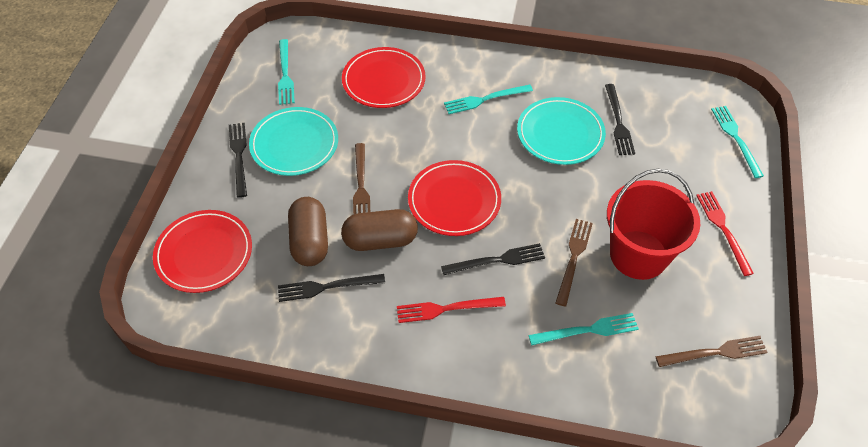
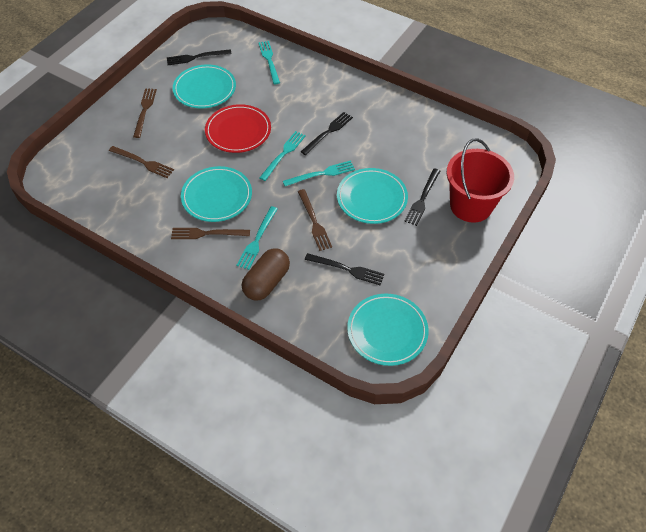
brown capsule: 2 -> 1
brown fork: 3 -> 4
red fork: 2 -> 0
red plate: 3 -> 1
turquoise plate: 2 -> 4

